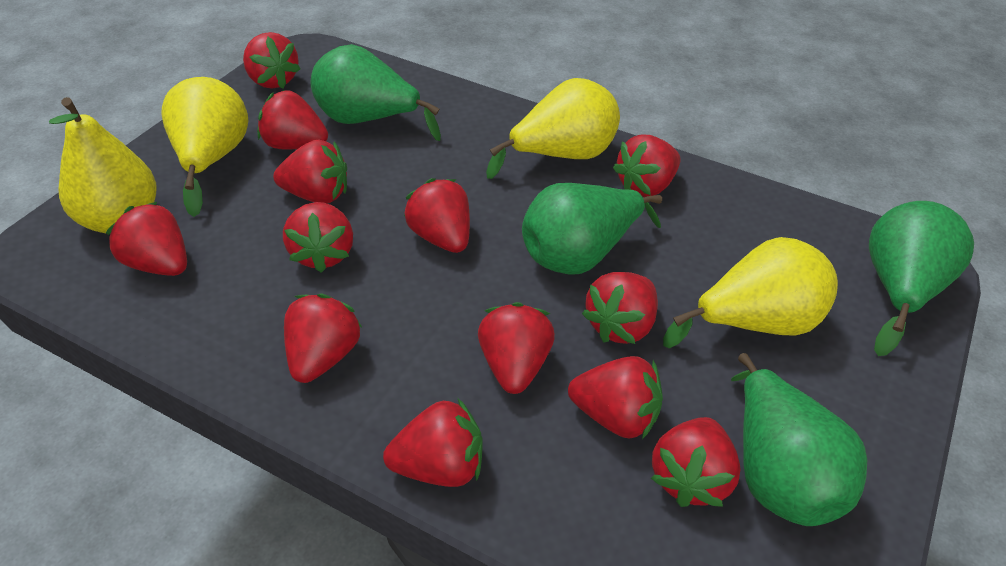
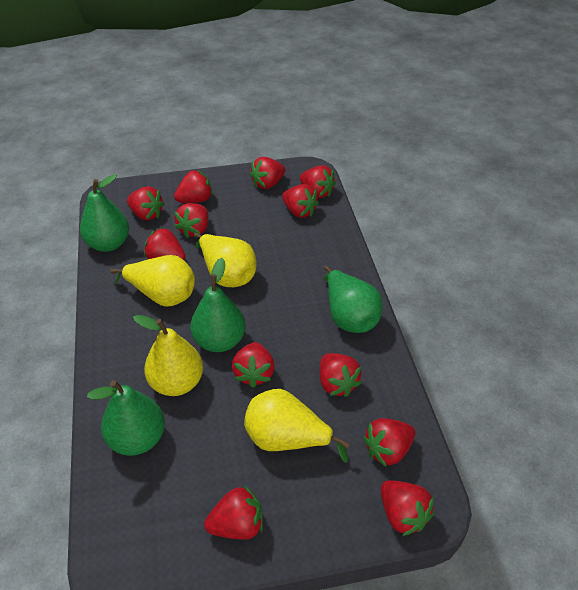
red strawberry: 13 -> 12

